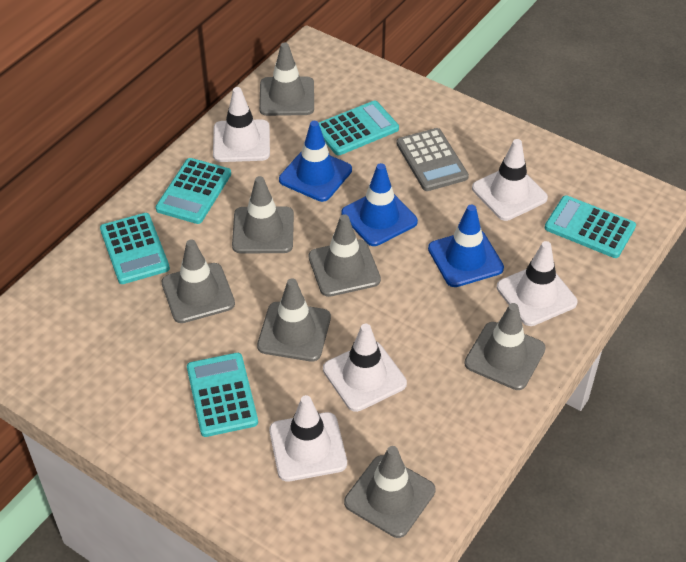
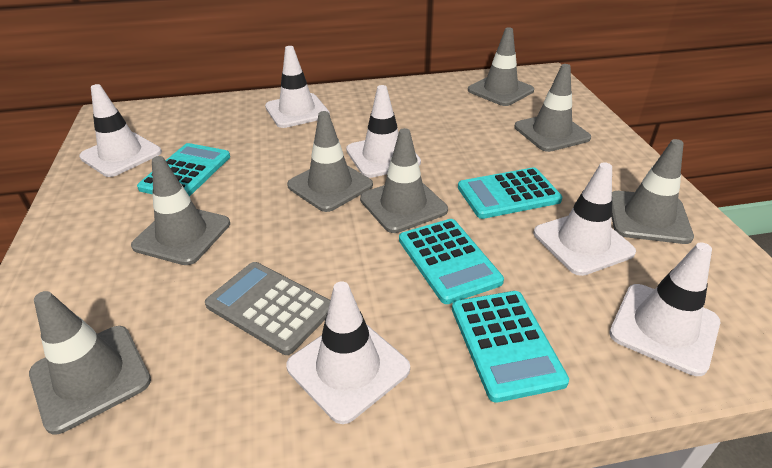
blue traffic cone: 3 -> 0
turquoise calculator: 5 -> 4
white traffic cone: 5 -> 6

